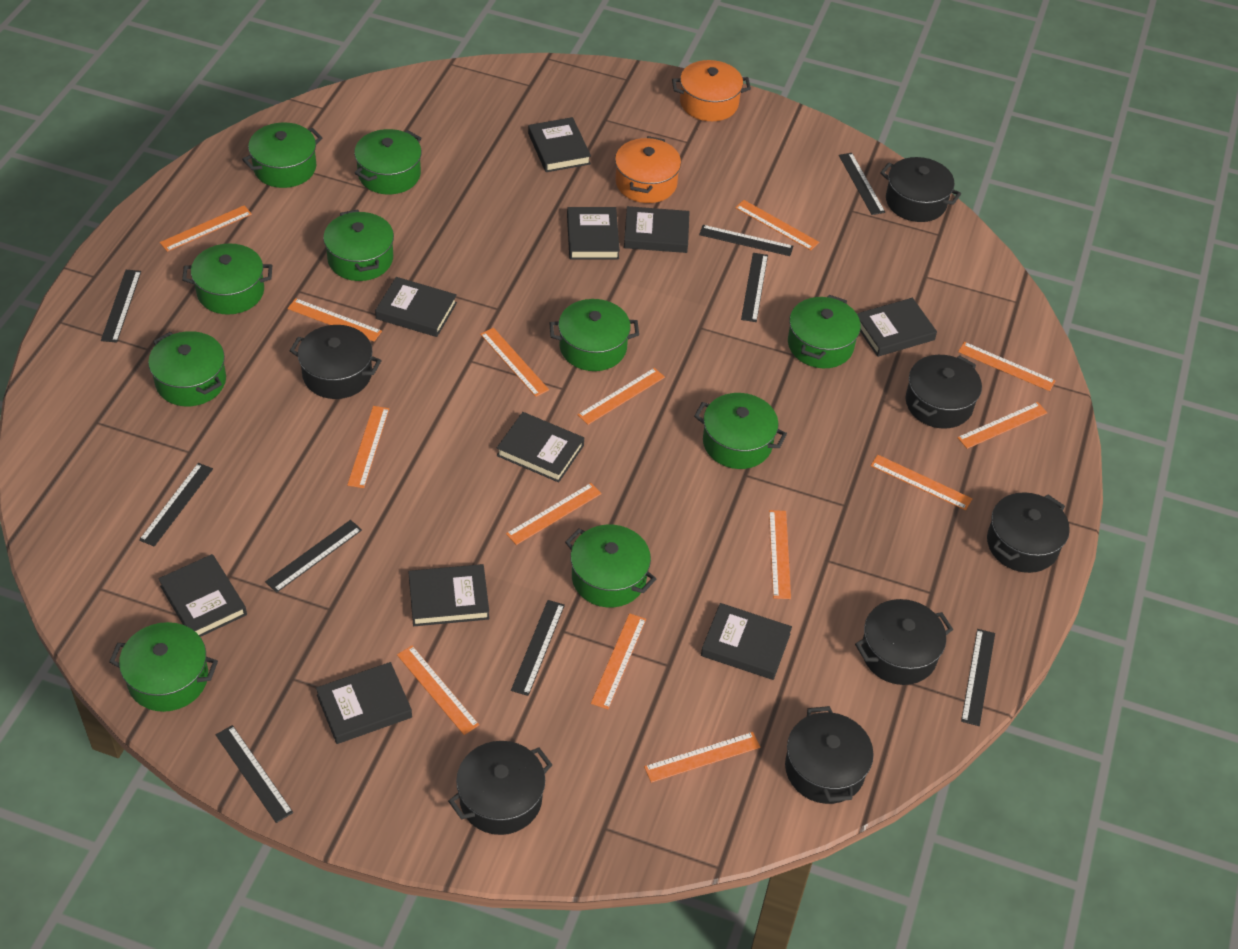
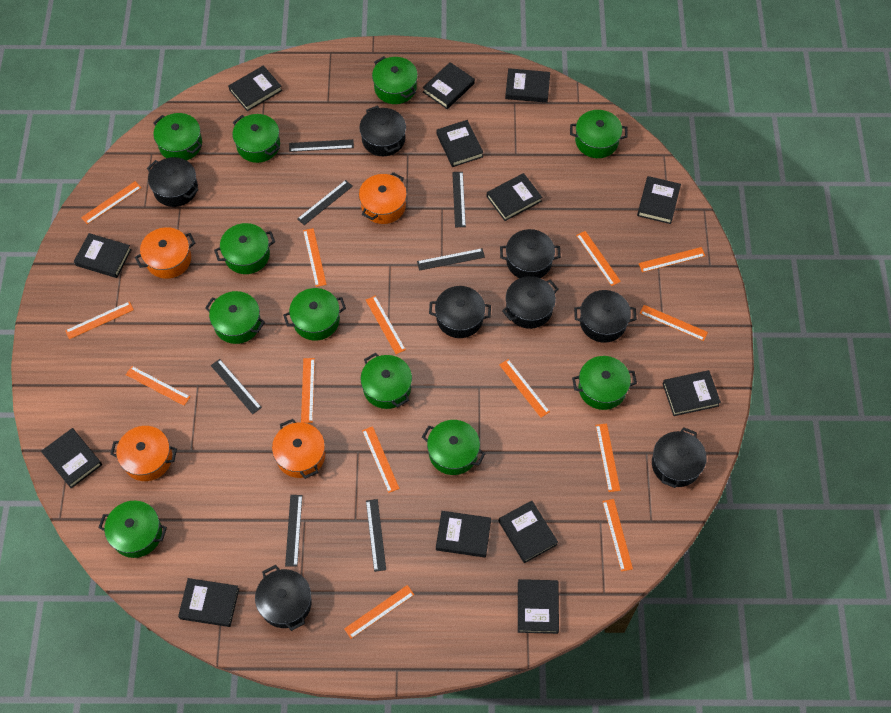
black book: 10 -> 13
black pot: 7 -> 8
black ruler: 9 -> 7
green pot: 10 -> 11
orange pot: 2 -> 4

